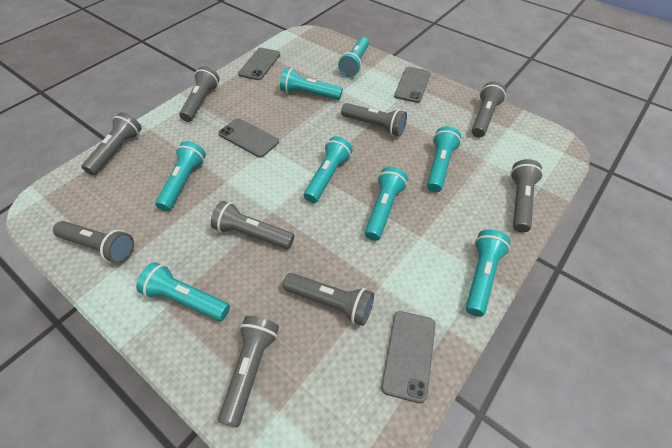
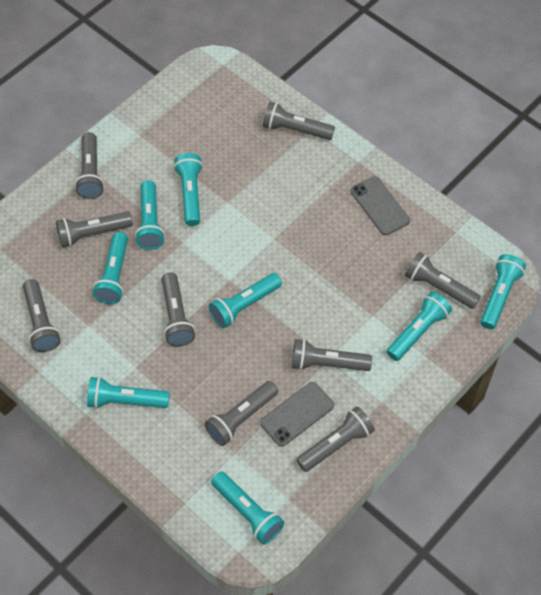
grey phone: 4 -> 2

